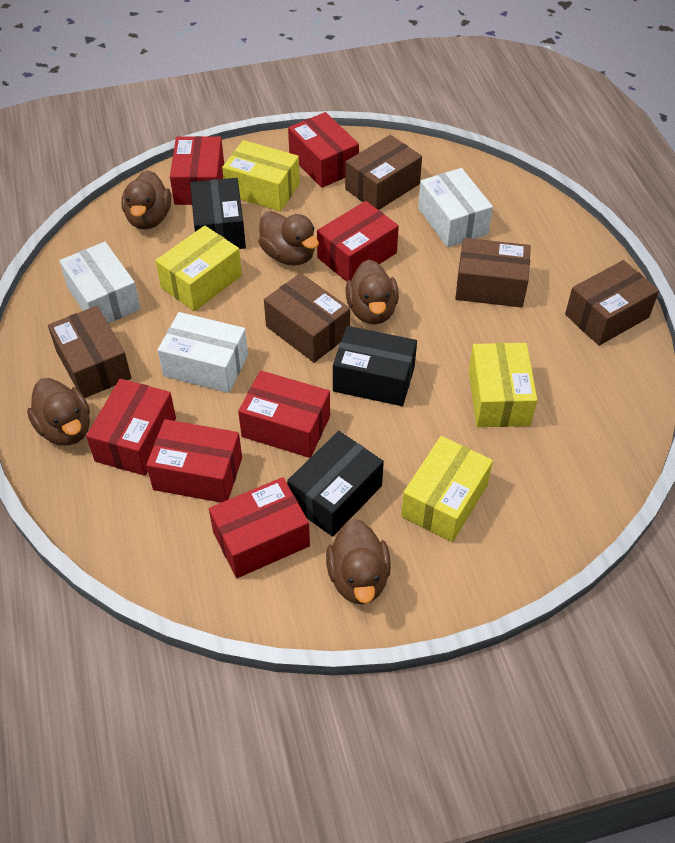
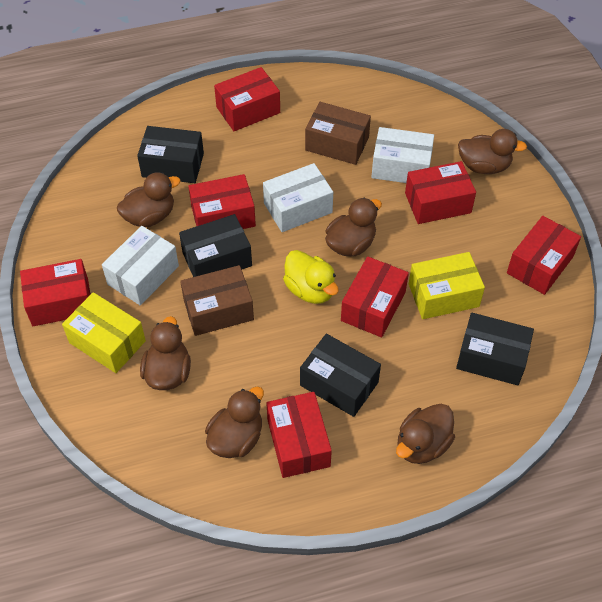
black box: 3 -> 4
brown box: 5 -> 2
brown duck: 5 -> 6
yellow box: 4 -> 2
yellow duck: 0 -> 1

